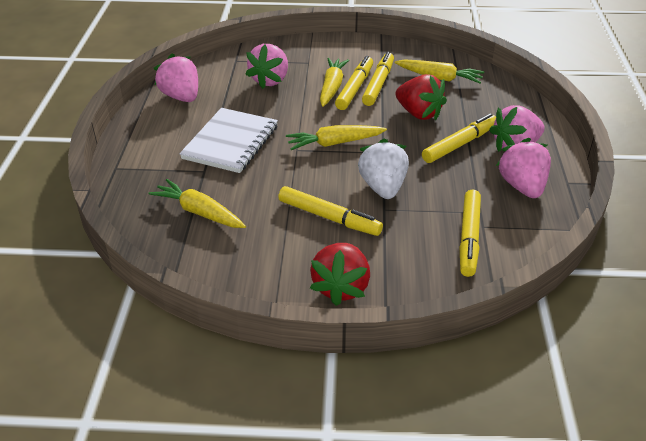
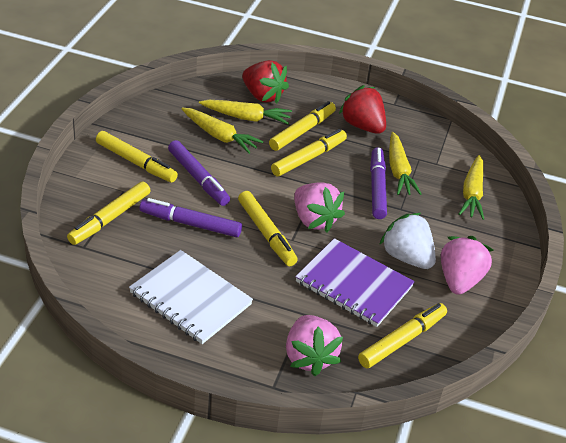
pink strawberry: 4 -> 3
purple marker: 0 -> 3
purple notebook: 0 -> 1
yellow marker: 5 -> 6

